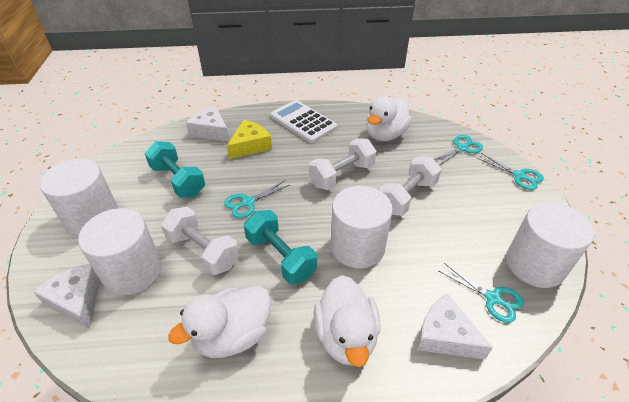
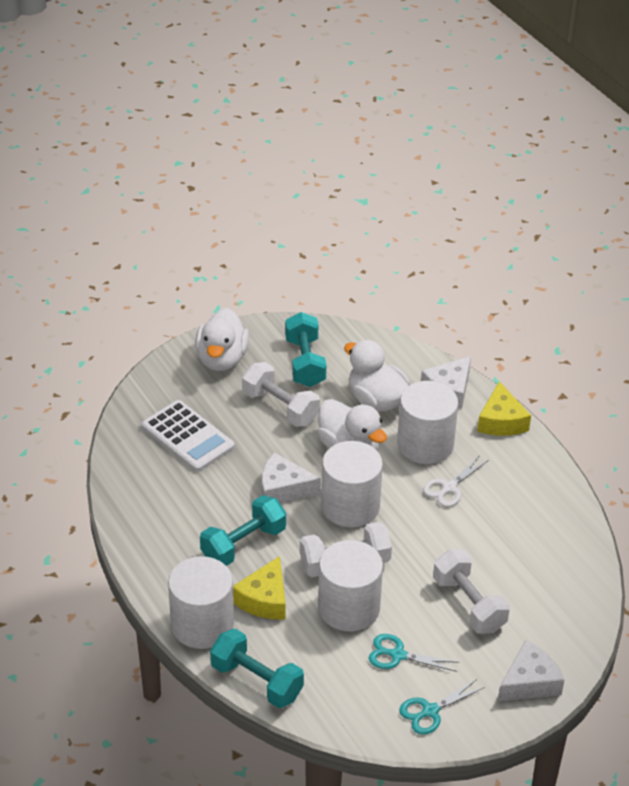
turquoise dumbbell: 2 -> 3
turquoise scissors: 4 -> 2
white scissors: 0 -> 1
yellow cheese: 1 -> 2

